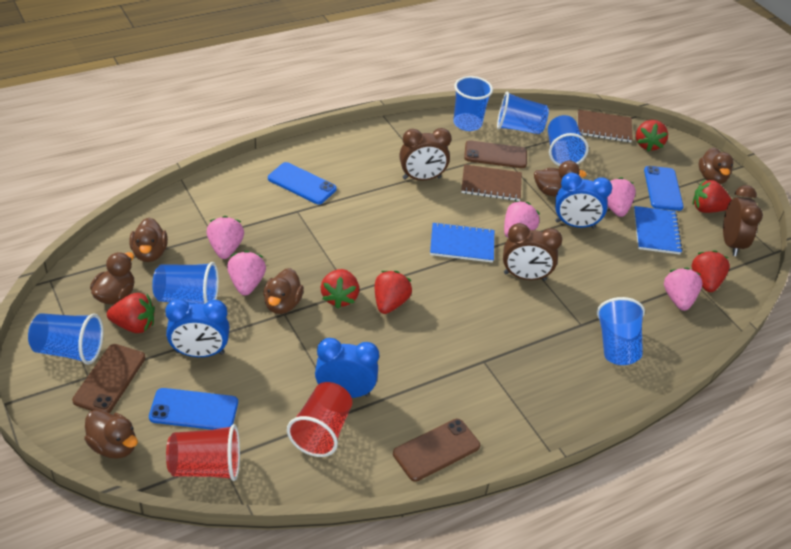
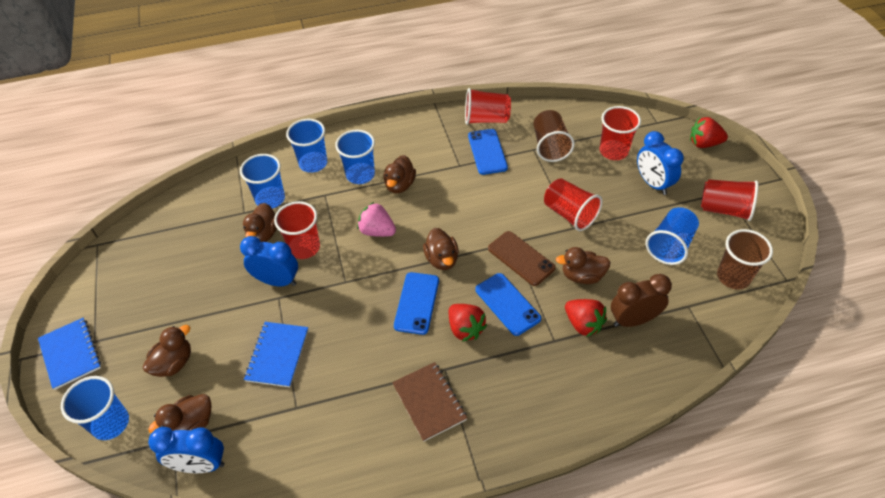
blue cup: 6 -> 5
brown clock: 3 -> 1
brown cup: 0 -> 2
brown notebook: 2 -> 1
brown phone: 3 -> 1
pink strawberry: 5 -> 1
red cup: 2 -> 5
red strawberry: 6 -> 3

